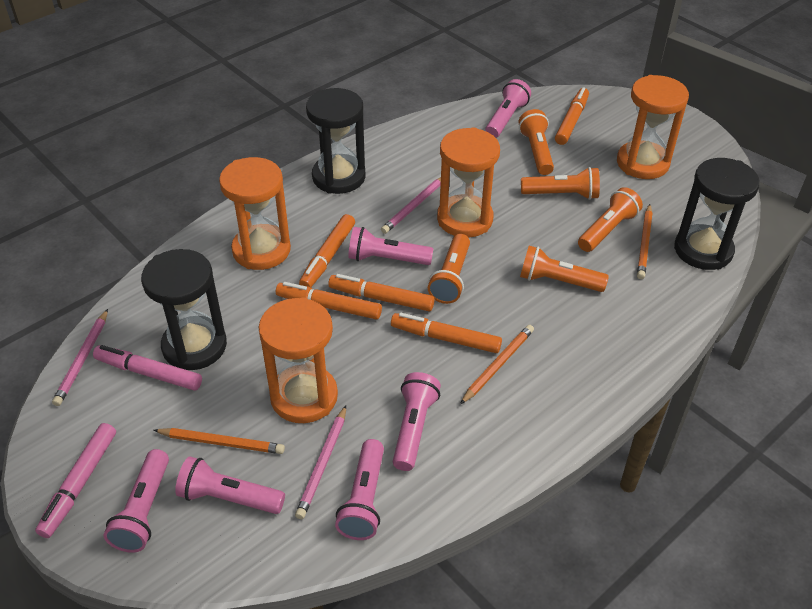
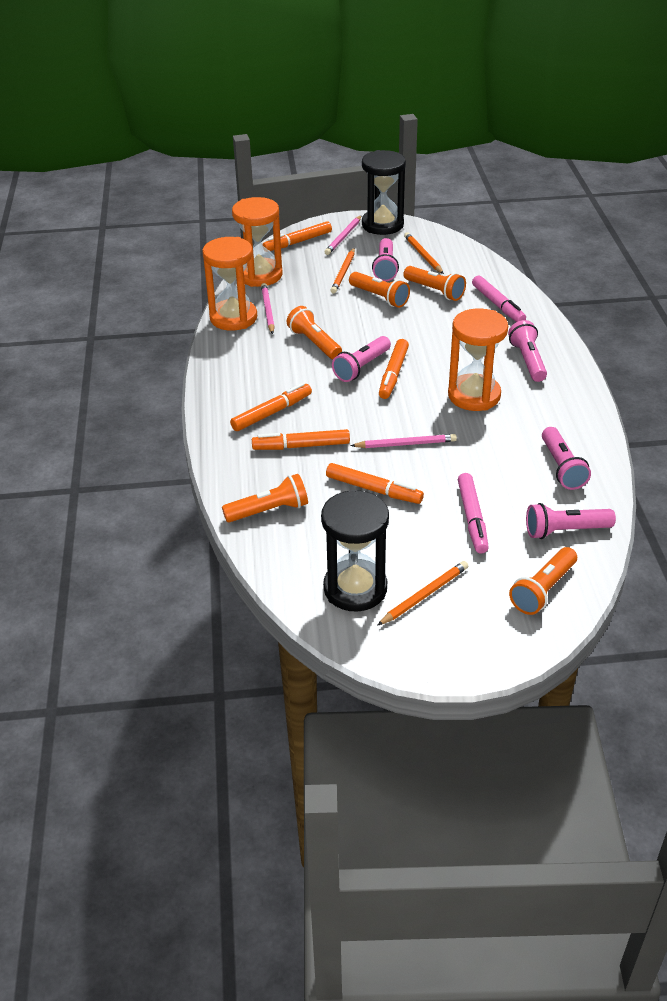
black hourglass: 3 -> 2
orange hourglass: 4 -> 3
pink flashlight: 6 -> 5

